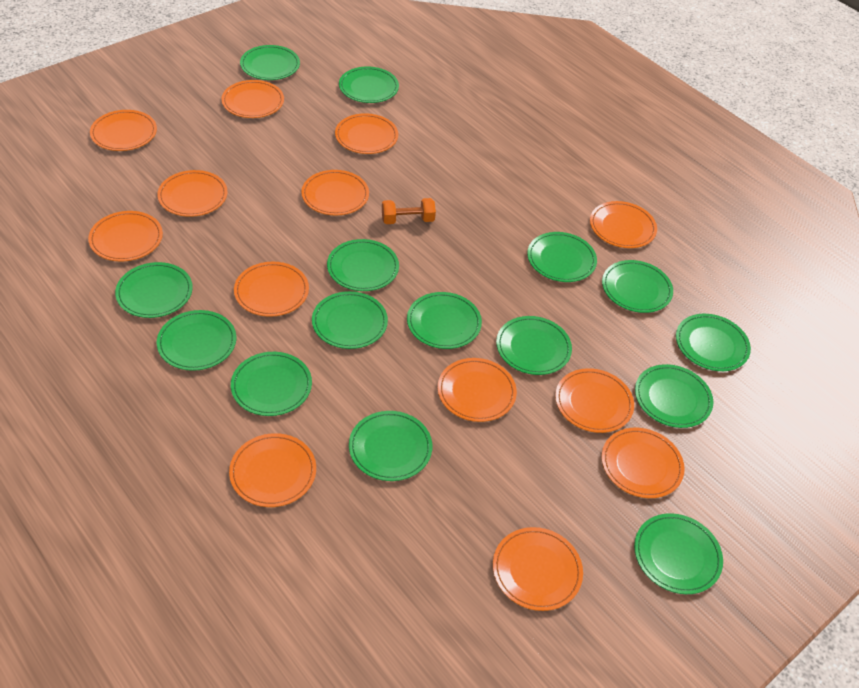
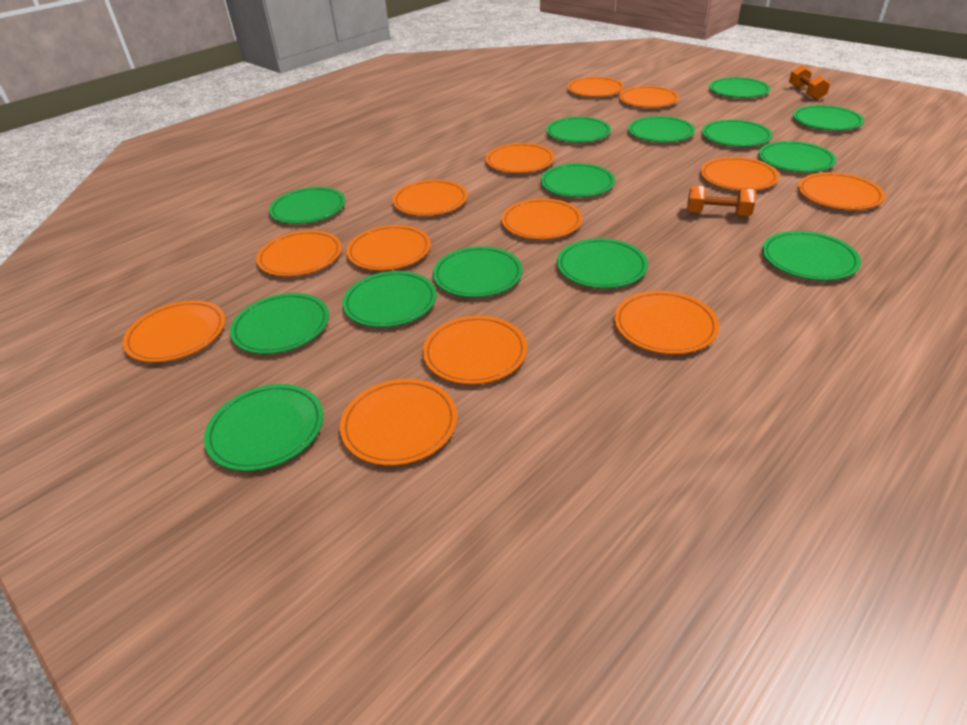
green plate: 15 -> 14
orange dumbbell: 1 -> 2

